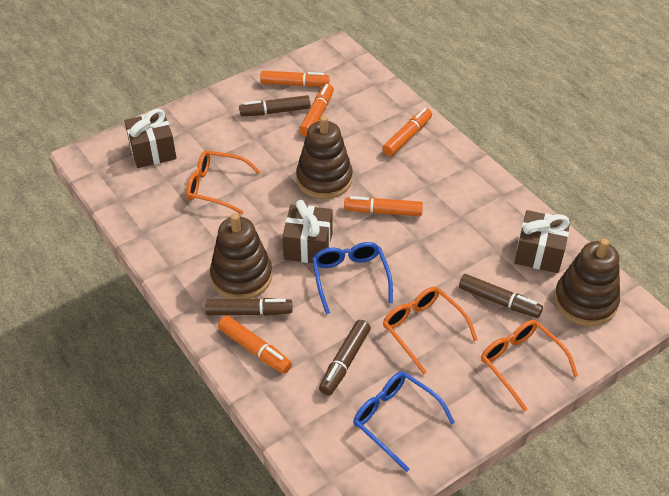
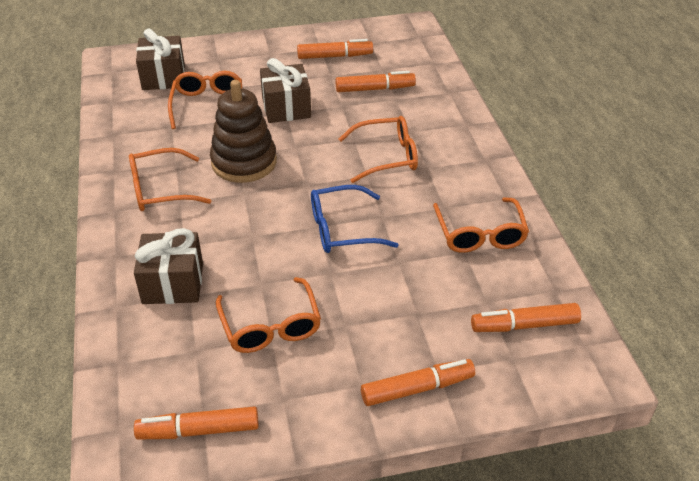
blue glasses: 2 -> 1
brown marker: 4 -> 0
brown stacking toy: 3 -> 1
orange glasses: 3 -> 5

